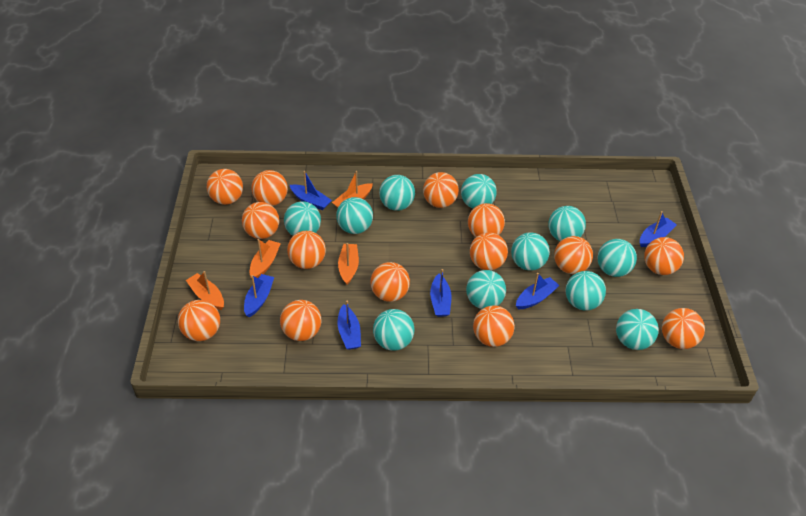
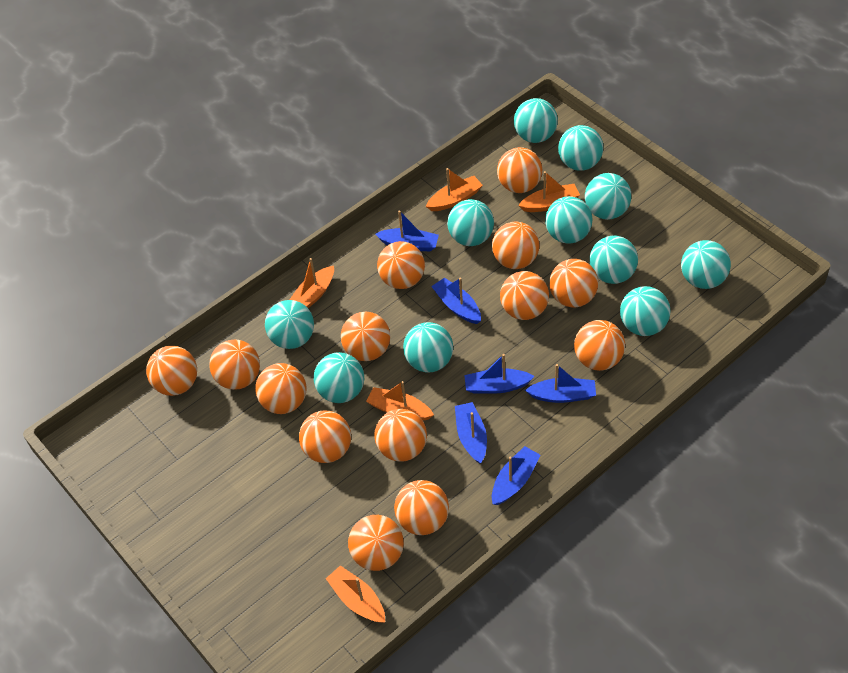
orange boat: 4 -> 5

